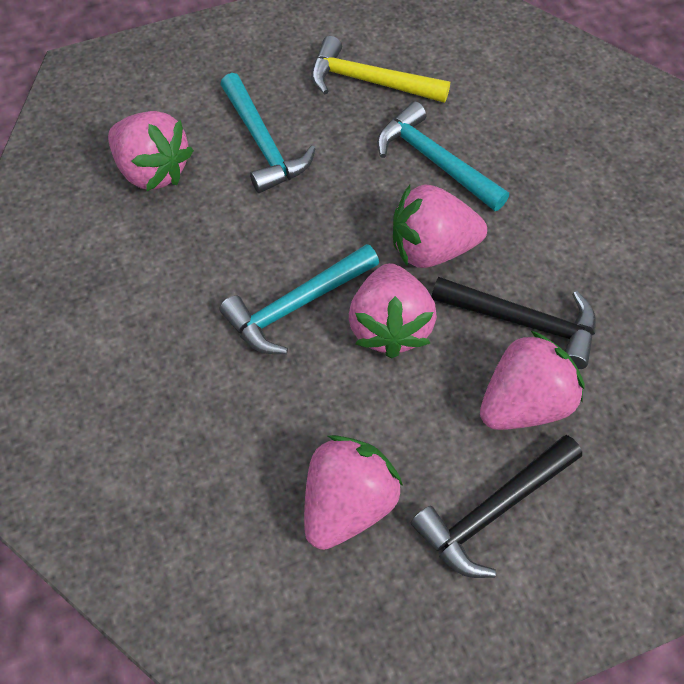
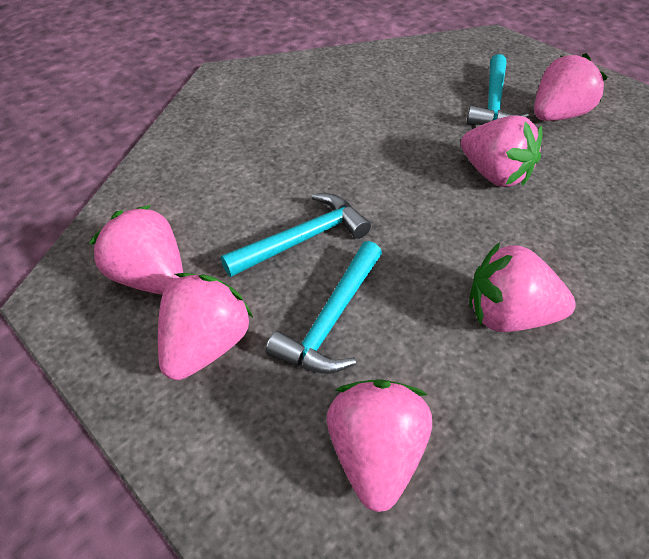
black hammer: 2 -> 0
pink strawberry: 5 -> 6
yellow hammer: 1 -> 0

